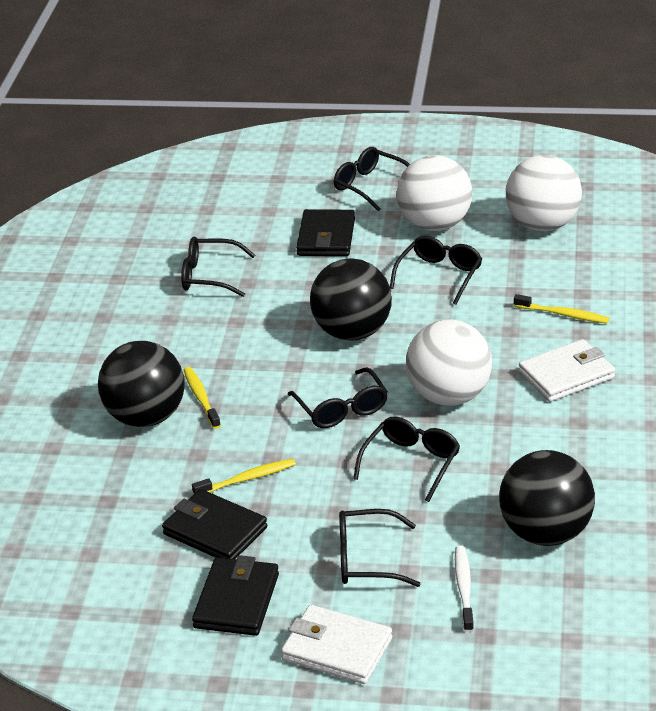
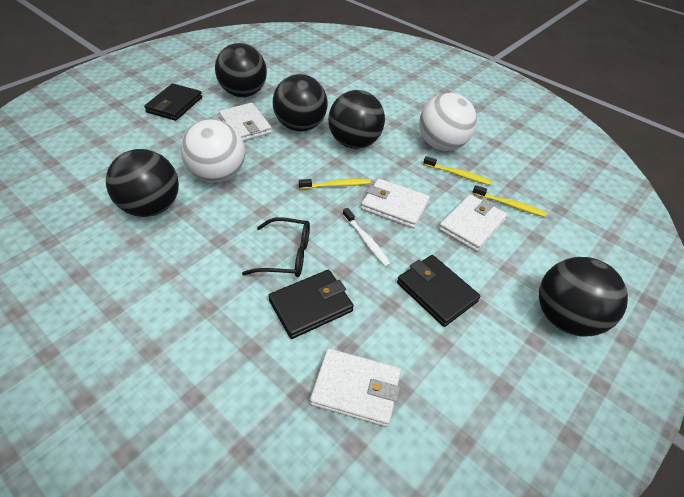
black ball: 3 -> 5
black glasses: 6 -> 1
white ball: 3 -> 2
white wallet: 2 -> 4

